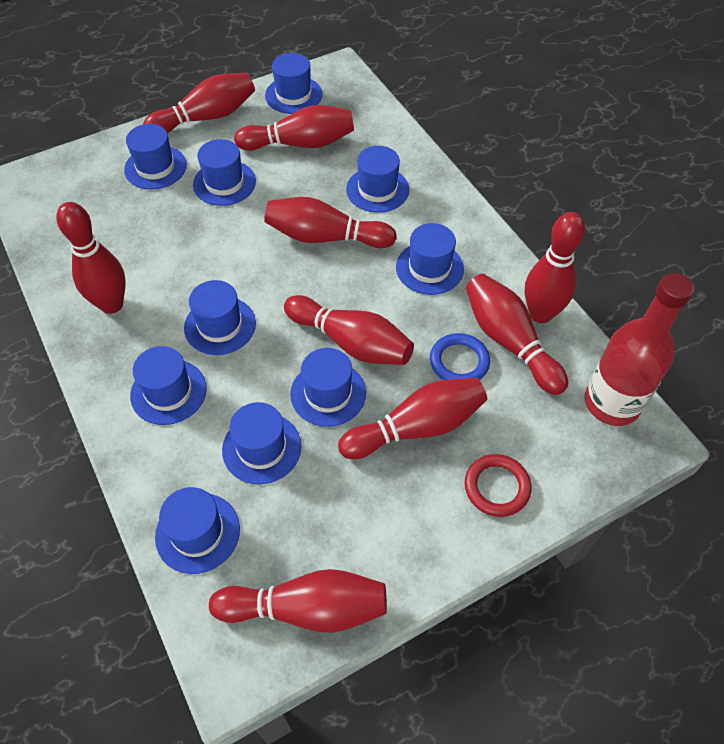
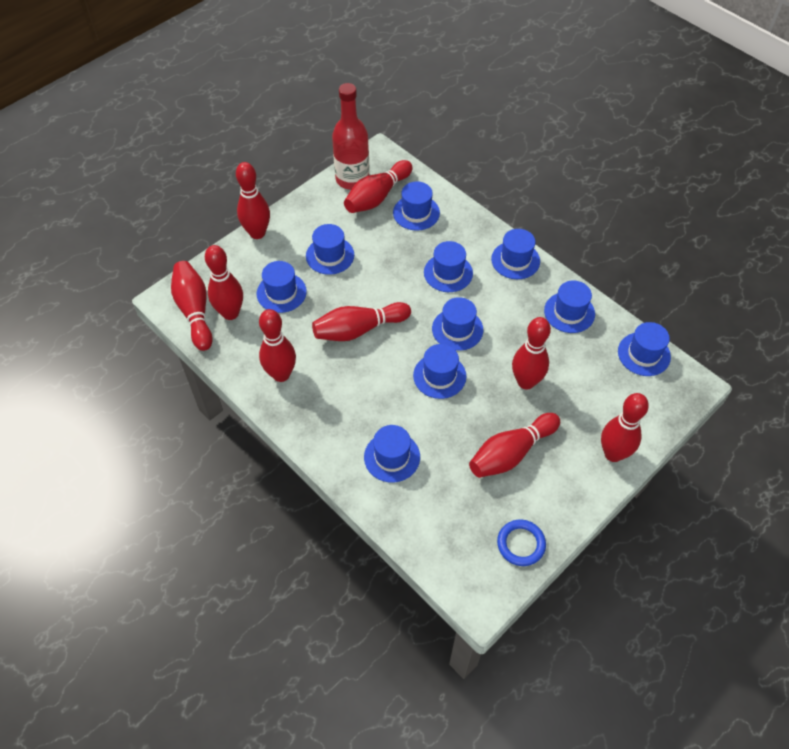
red ring: 1 -> 0

